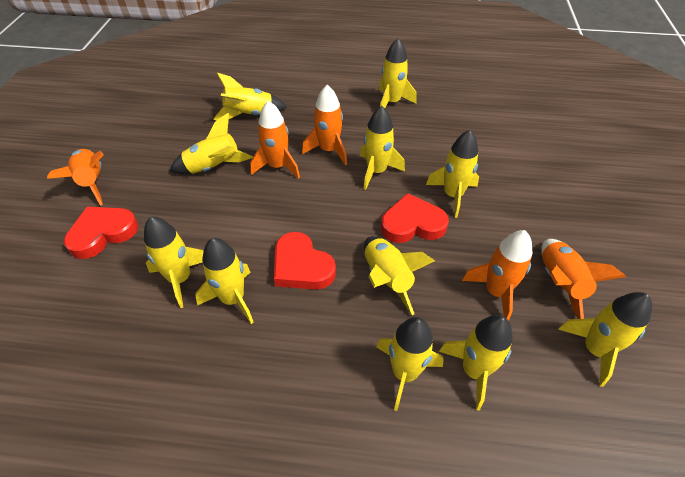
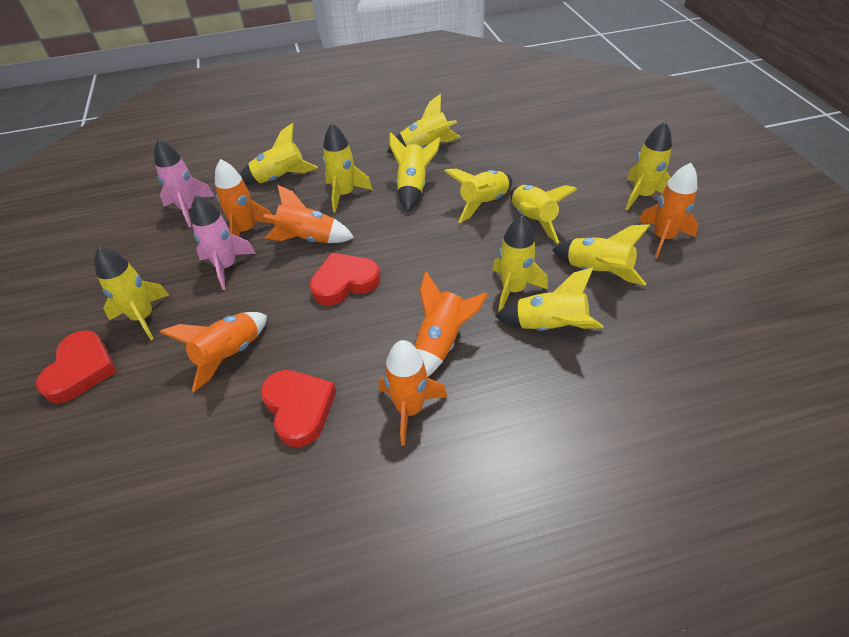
orange rocket: 5 -> 6
pink rocket: 0 -> 2

